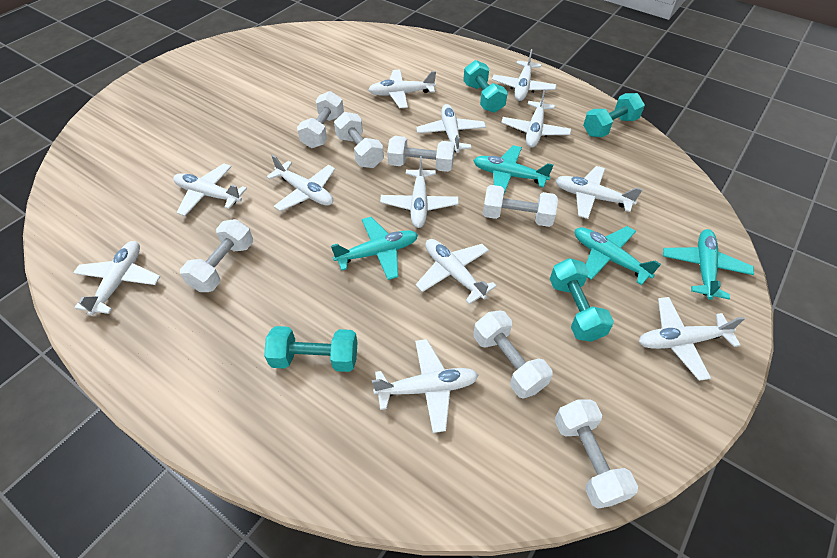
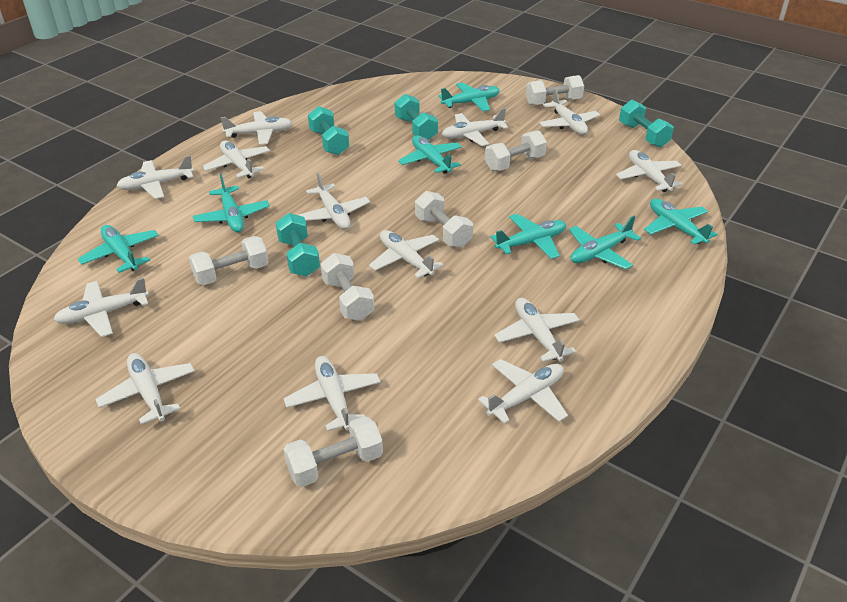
turquoise plane: 4 -> 7
white dumbbell: 7 -> 6
white plane: 12 -> 13

